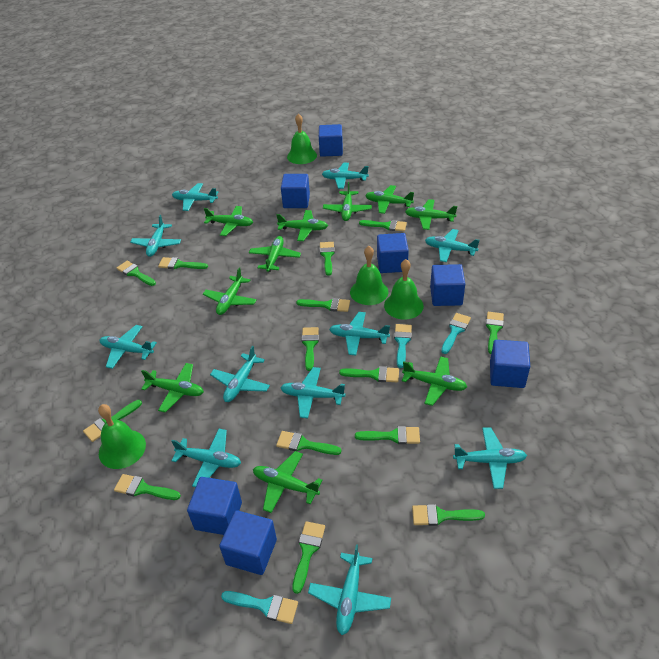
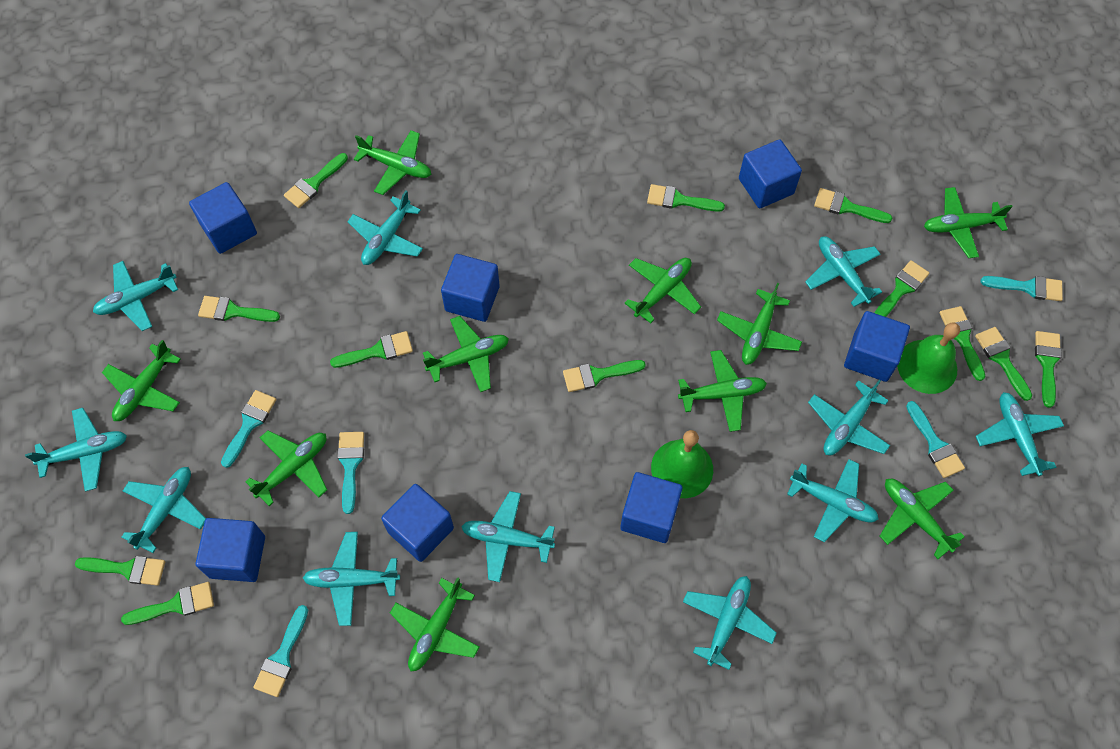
green bell: 4 -> 2
green brush: 14 -> 12
turquoise brush: 3 -> 5

